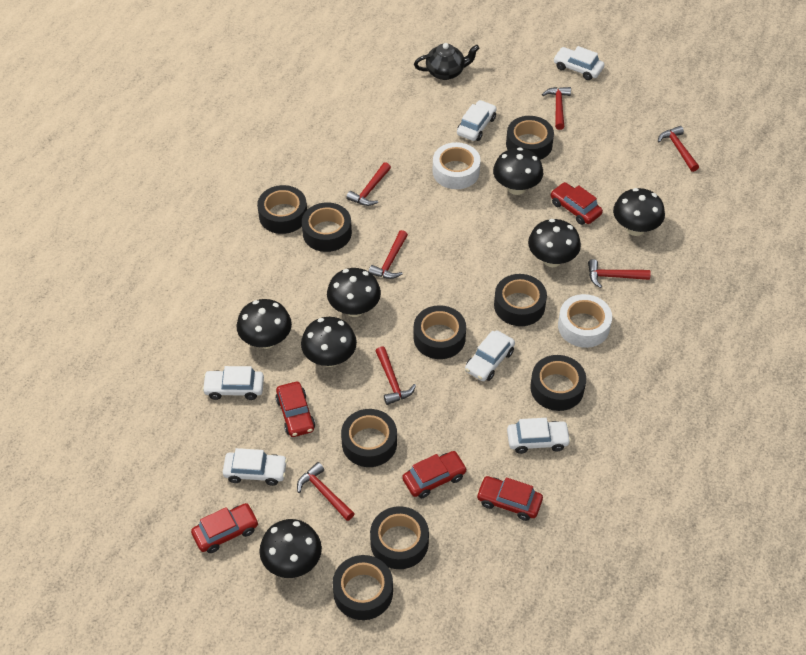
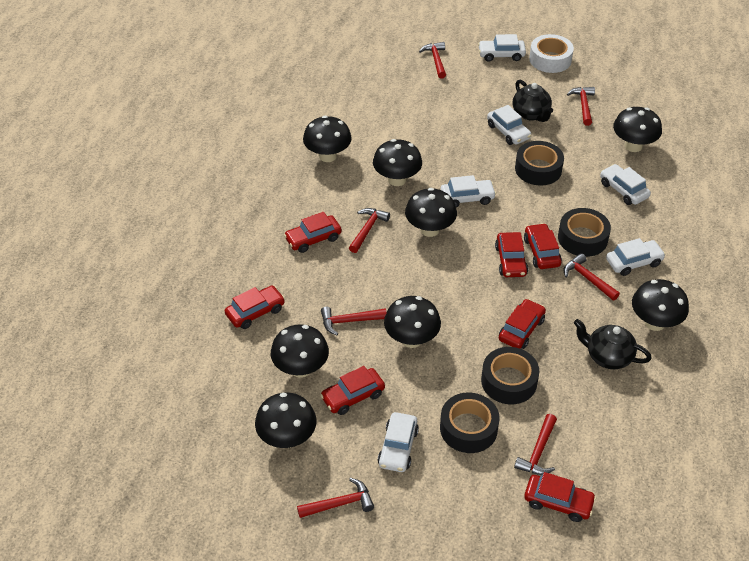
black mushroom: 7 -> 8
black tape: 9 -> 4
black teapot: 1 -> 2
red car: 5 -> 7
white tape: 2 -> 1

